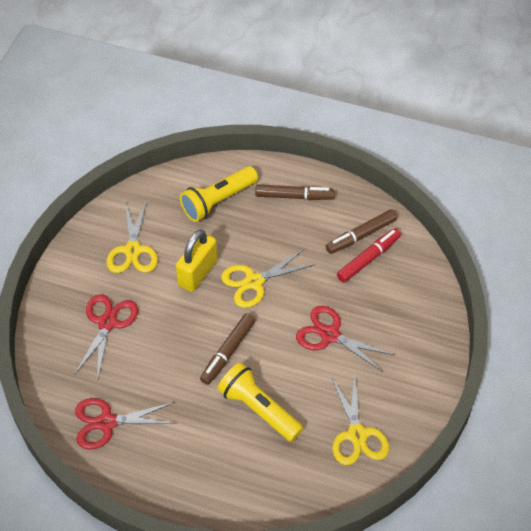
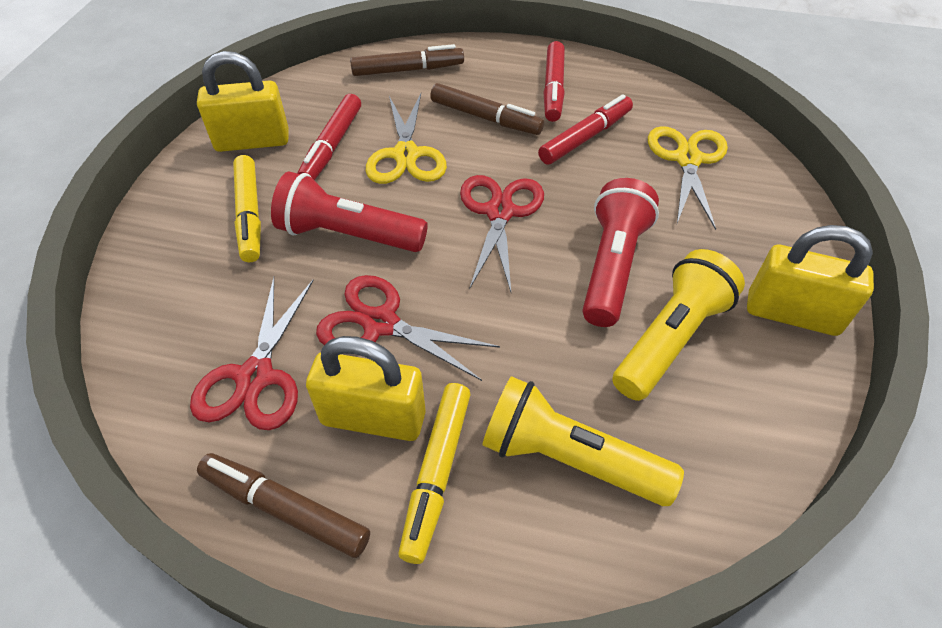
red flashlight: 0 -> 2
red marker: 1 -> 3
yellow marker: 0 -> 2
yellow padlock: 1 -> 3
yellow scissors: 3 -> 2

